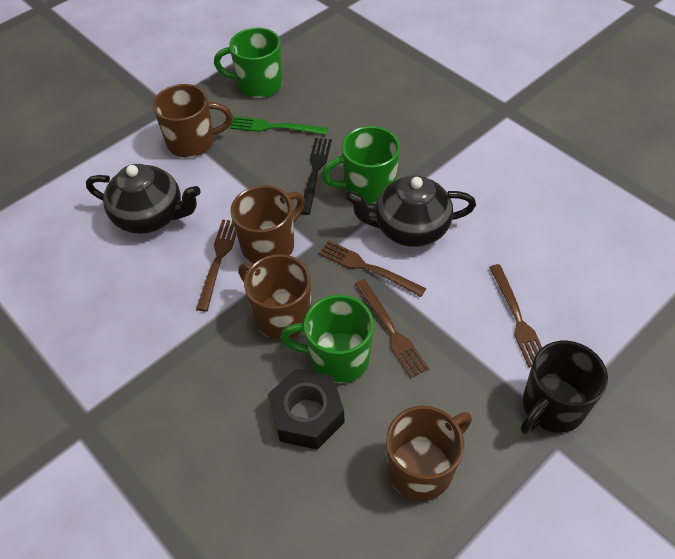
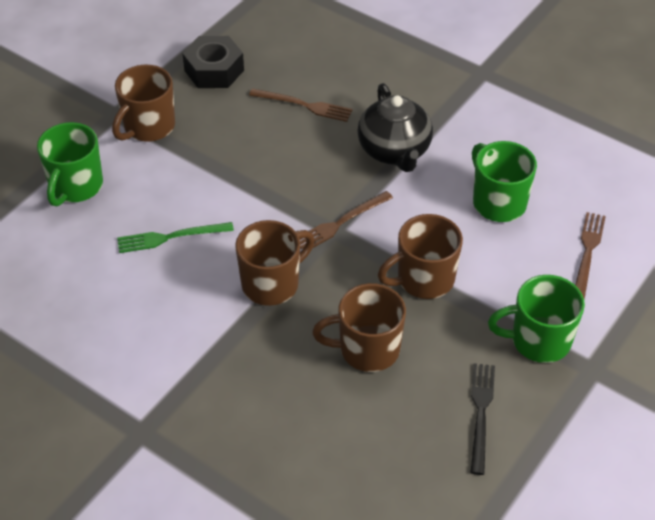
black mug: 1 -> 0
black teapot: 2 -> 1
brown fork: 4 -> 3

